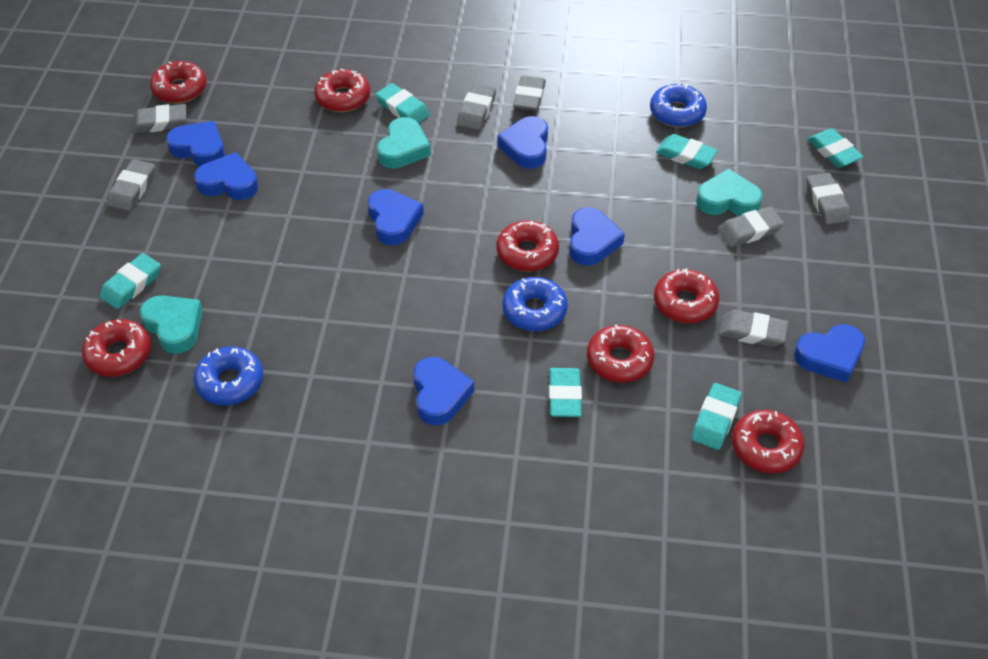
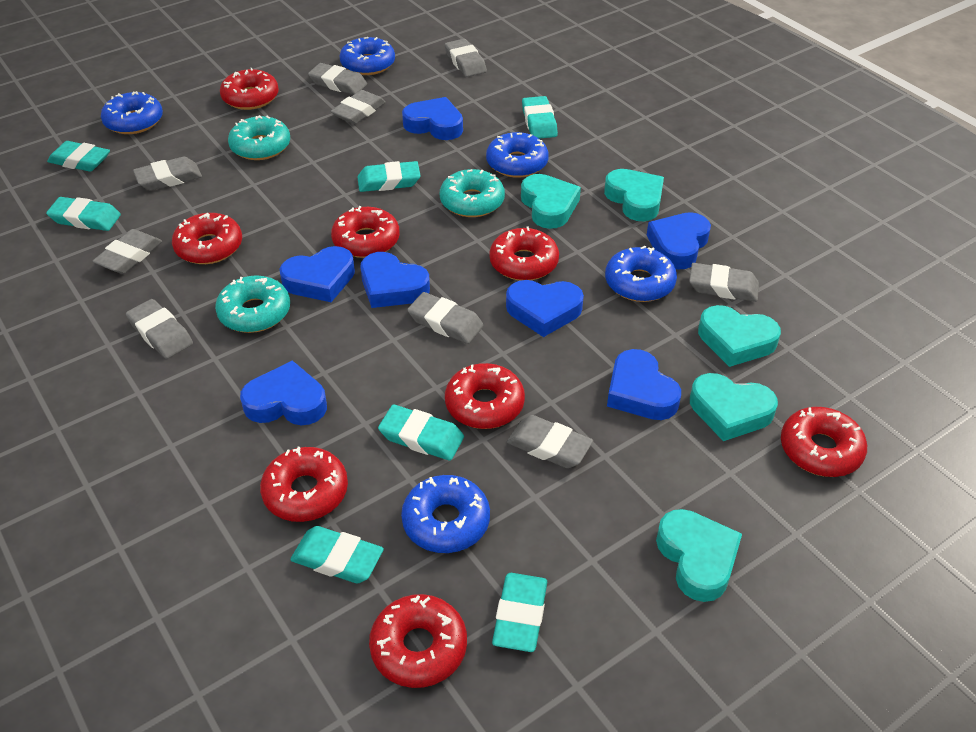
blue donut: 3 -> 5
grey eraser: 7 -> 9
red donut: 7 -> 8
turquoise donut: 0 -> 3
turquoise eraser: 6 -> 7
turquoise heart: 3 -> 5

